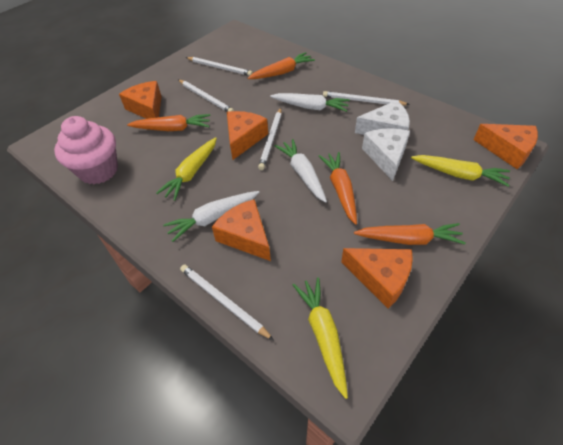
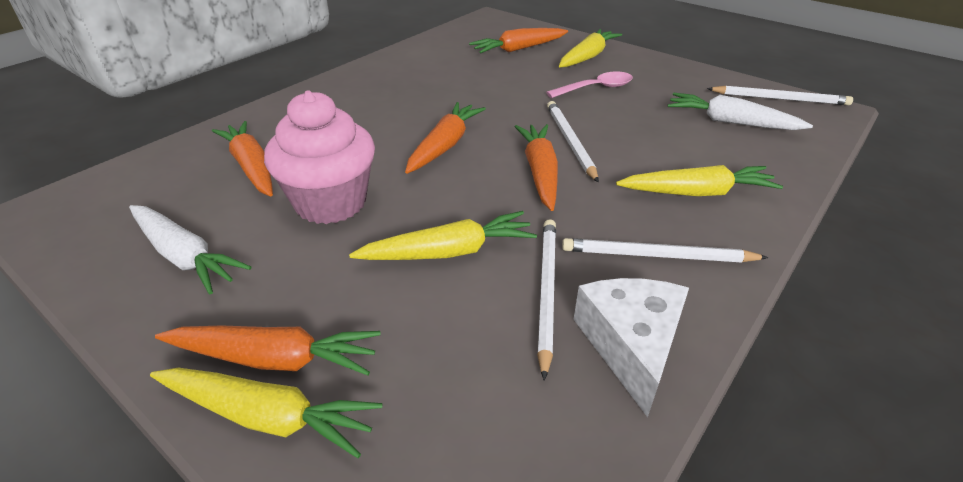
orange carrot: 4 -> 5
orange cheese: 5 -> 0
pink spoon: 0 -> 1
white carrot: 3 -> 2
white cheese: 2 -> 1
white pencil: 5 -> 4
yellow carrot: 3 -> 4

